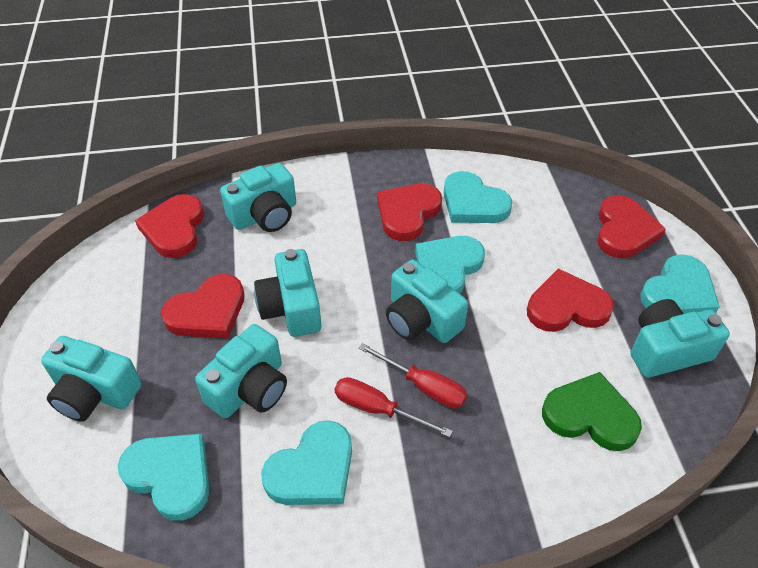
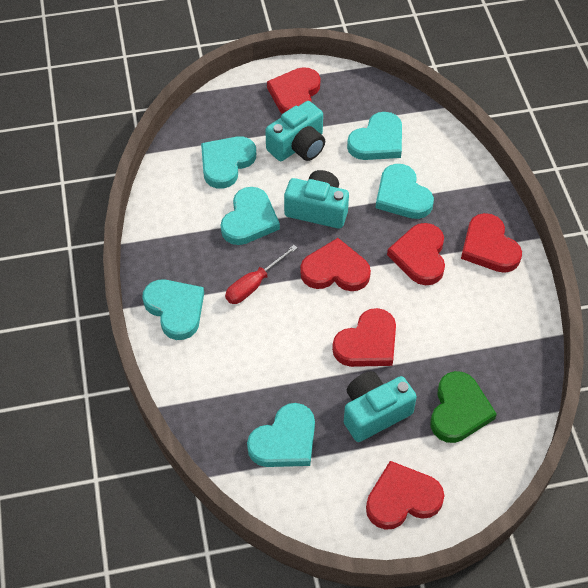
red heart: 5 -> 6
red screwdriver: 2 -> 1
turquoise camera: 6 -> 3
turquoise heart: 5 -> 6

